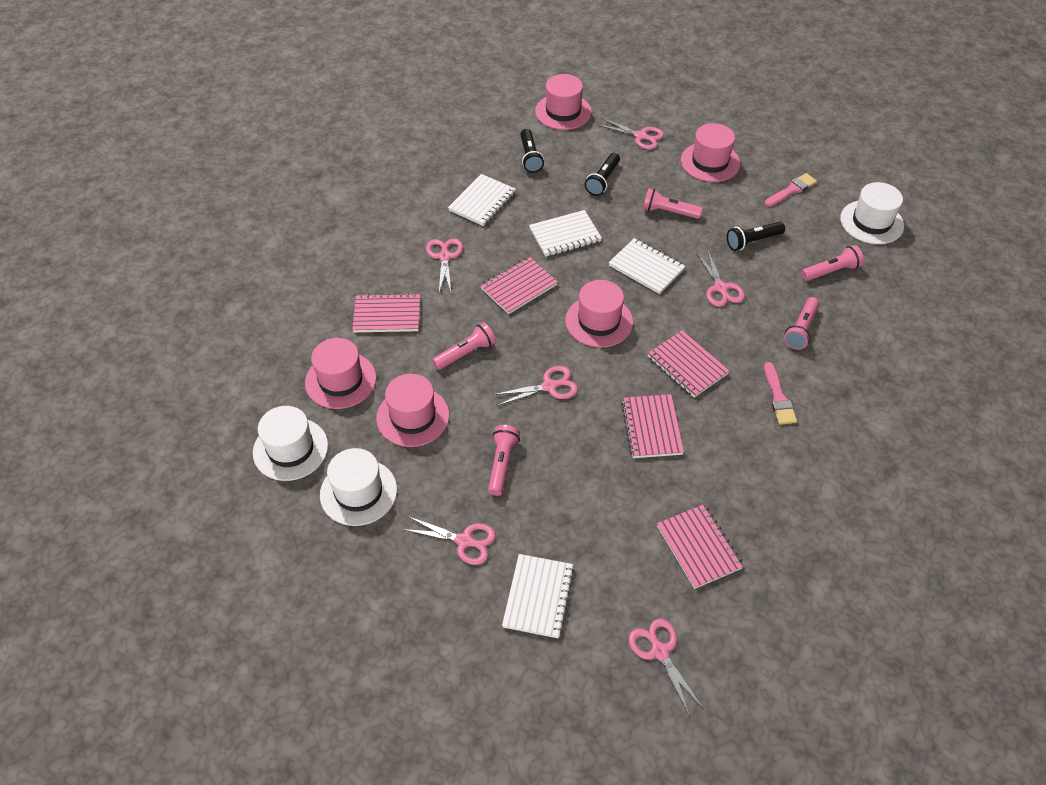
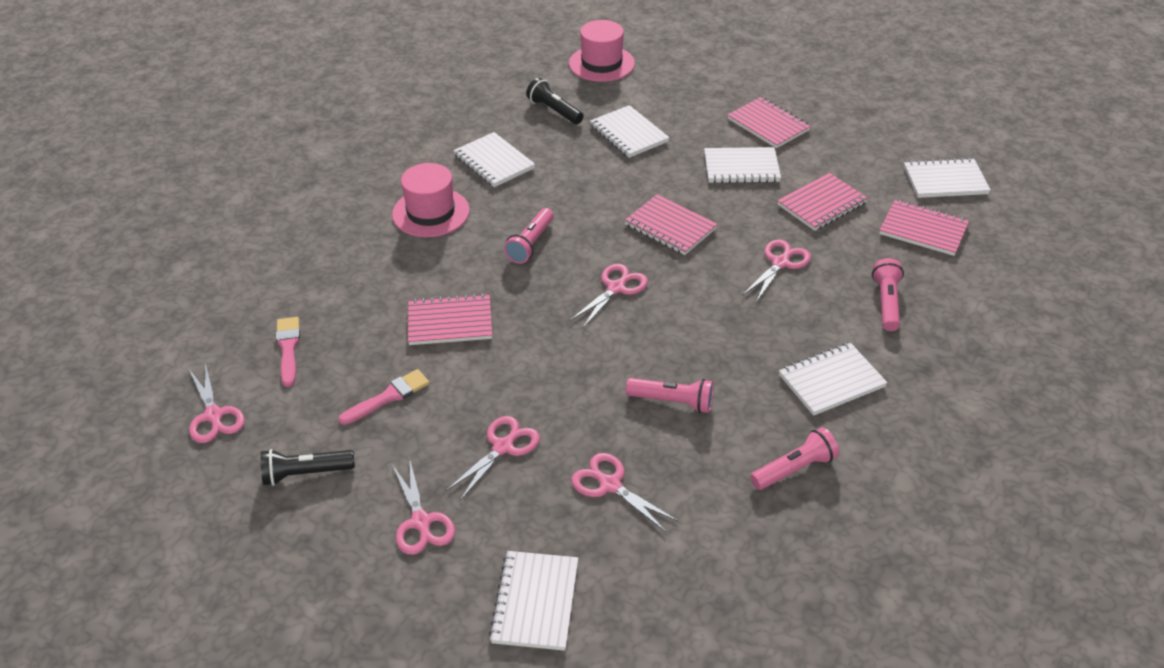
black flashlight: 3 -> 2
pink flashlight: 5 -> 4
pink hat: 5 -> 2
white hat: 3 -> 0
white notebook: 4 -> 6

